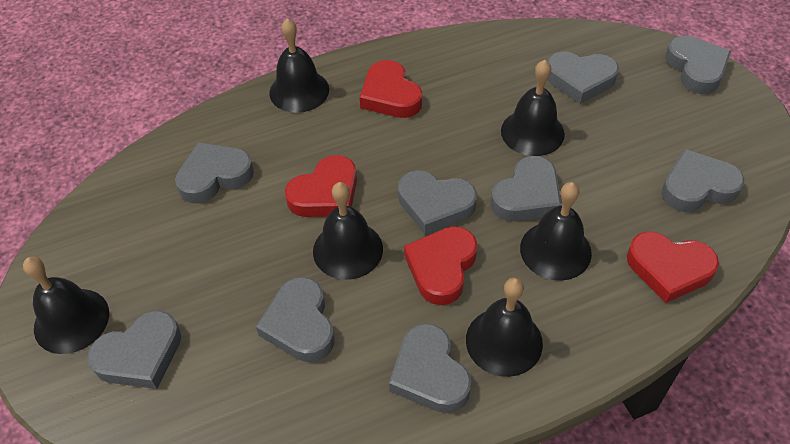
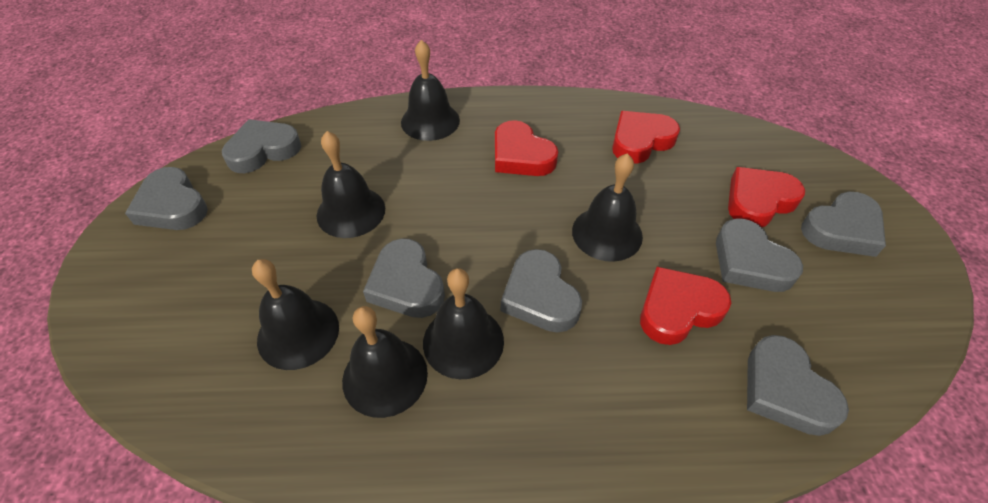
grey heart: 9 -> 7

